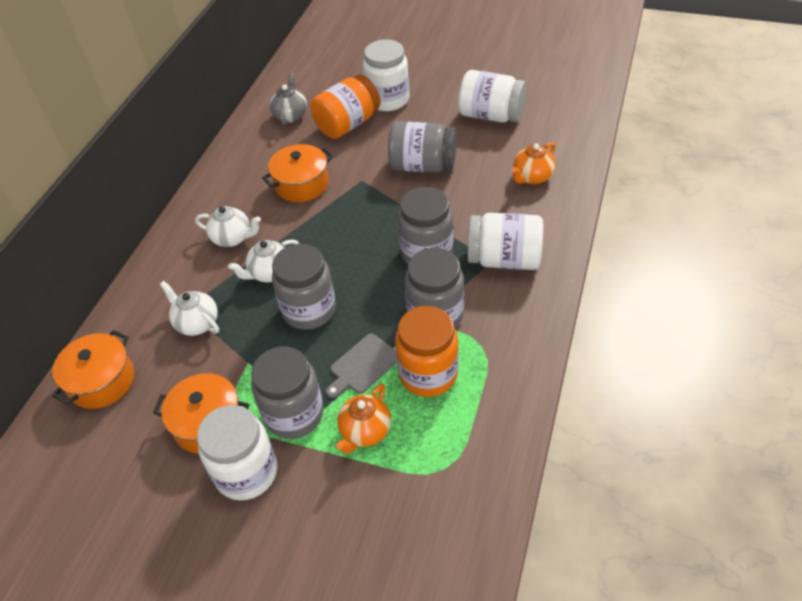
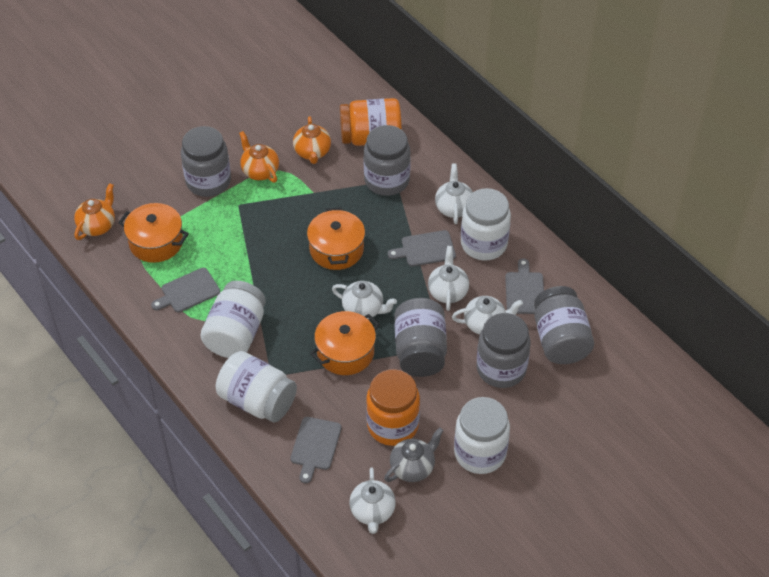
grey cutting board: 1 -> 4
orange teapot: 2 -> 3
white teapot: 3 -> 5

